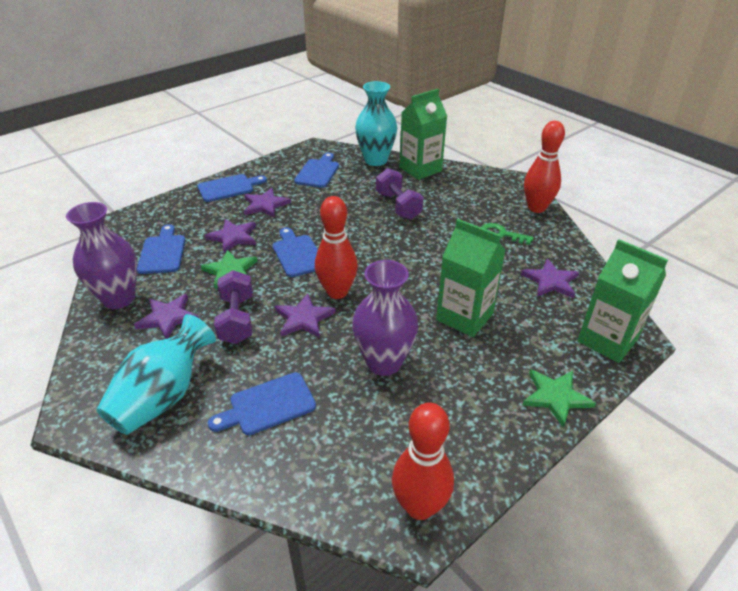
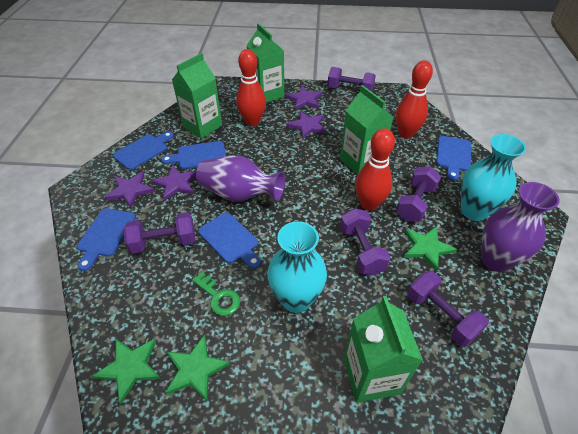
green carton: 3 -> 4
green star: 2 -> 3
purple dumbbell: 2 -> 5
purple star: 5 -> 4

